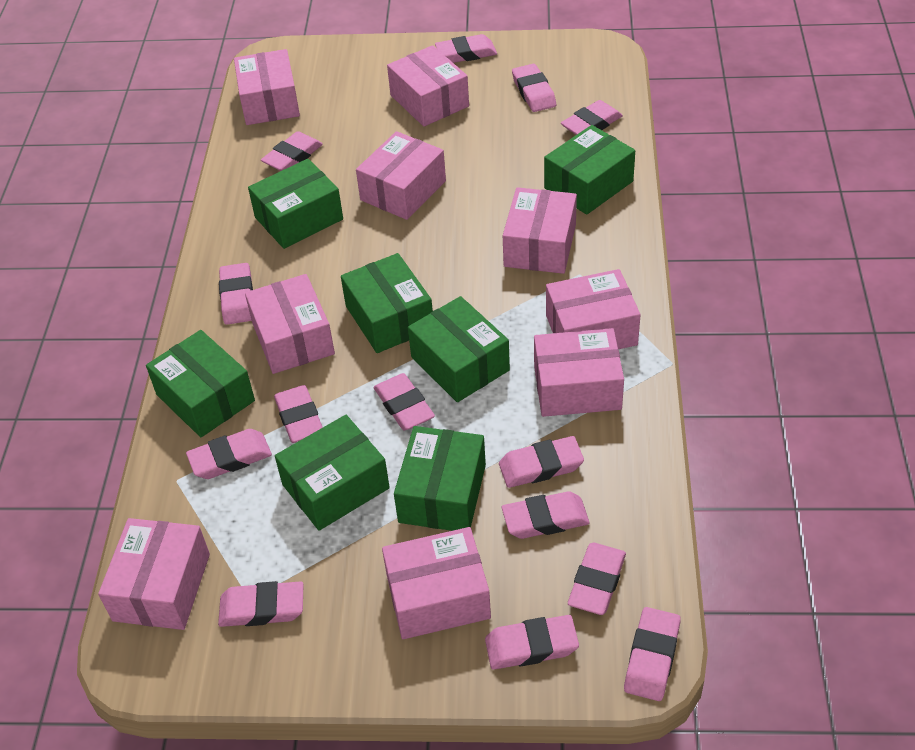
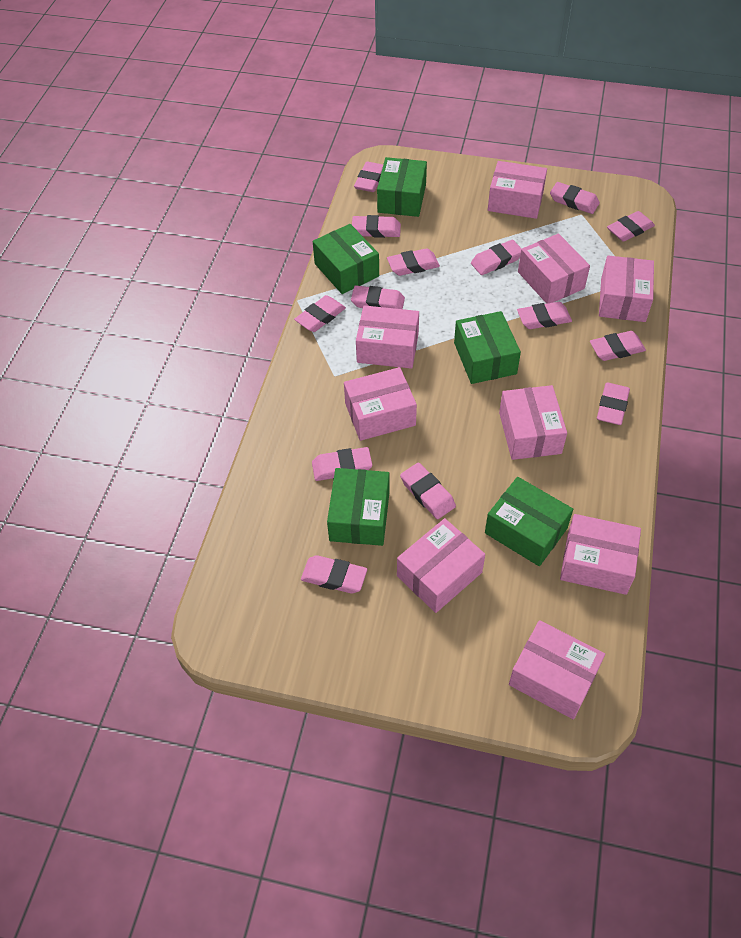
green box: 7 -> 5

